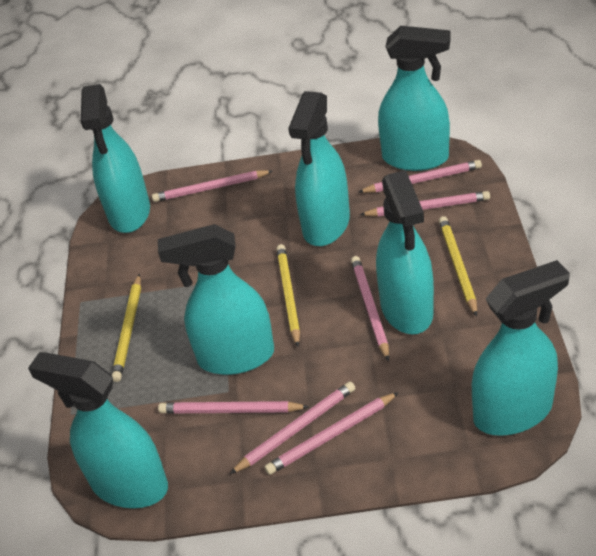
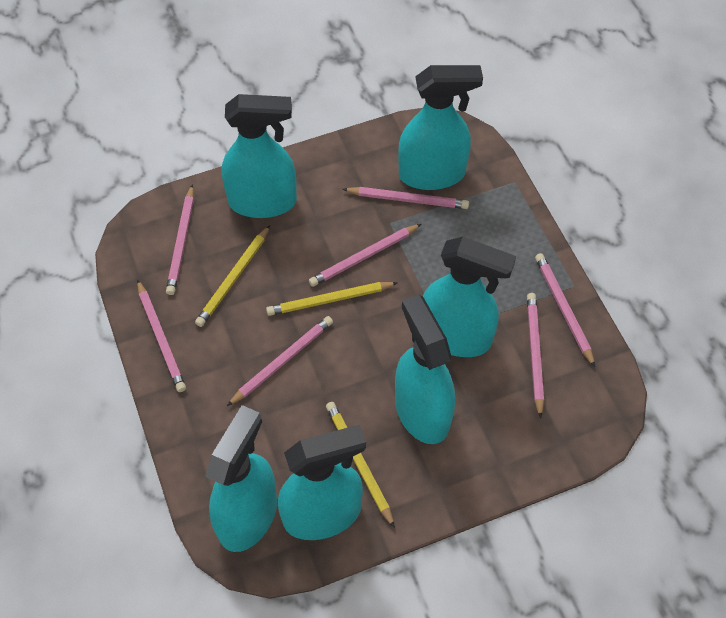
turquoise spray bottle: 7 -> 6

